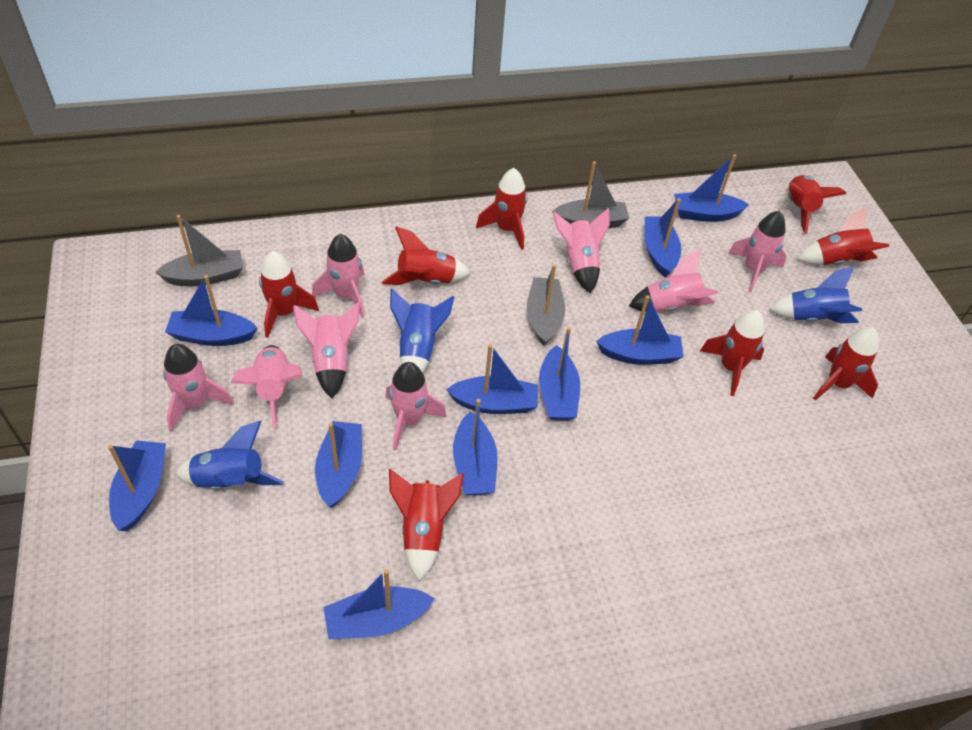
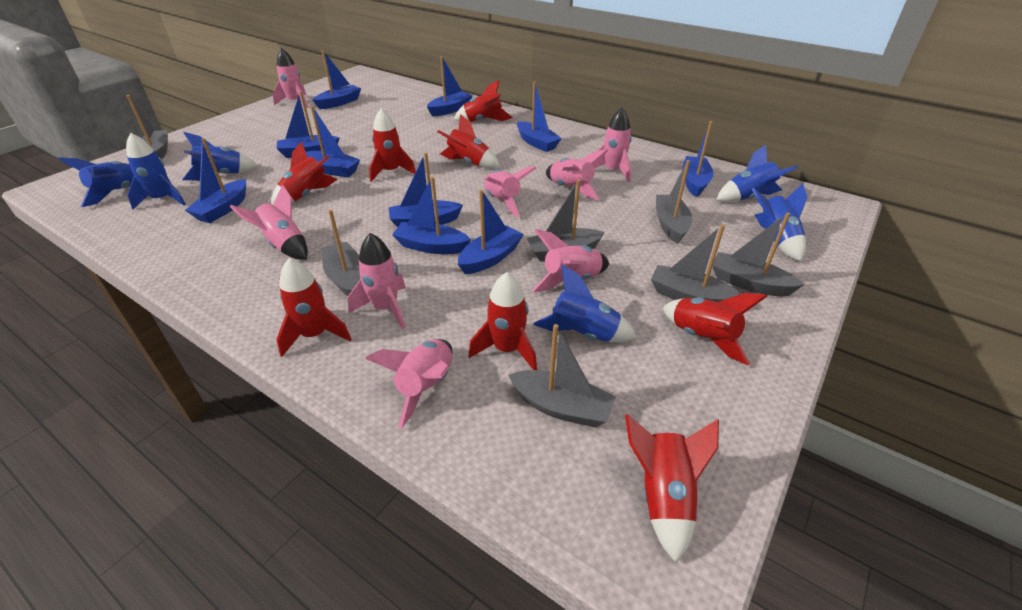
blue rocket: 3 -> 6
grey boat: 3 -> 7

